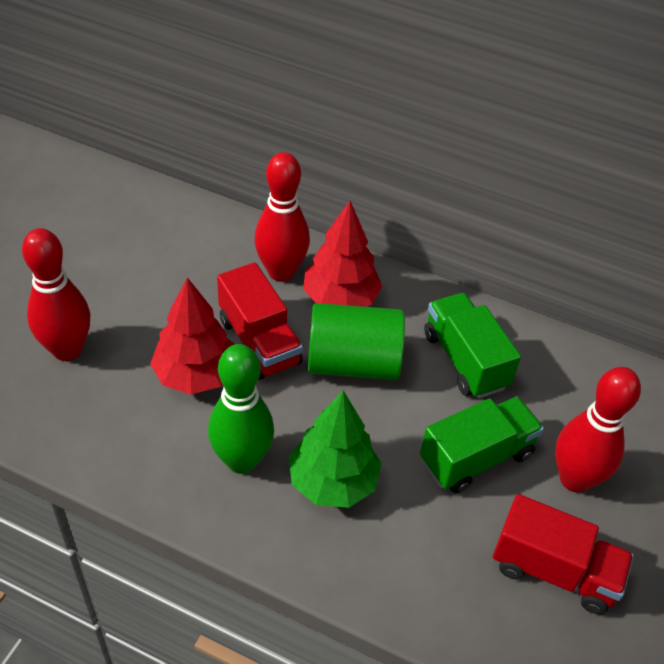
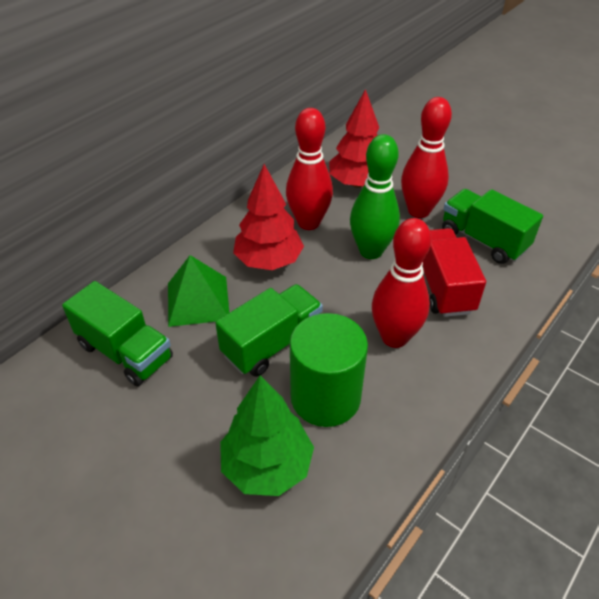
green pyramid: 0 -> 1
green truck: 2 -> 3
red truck: 2 -> 1

